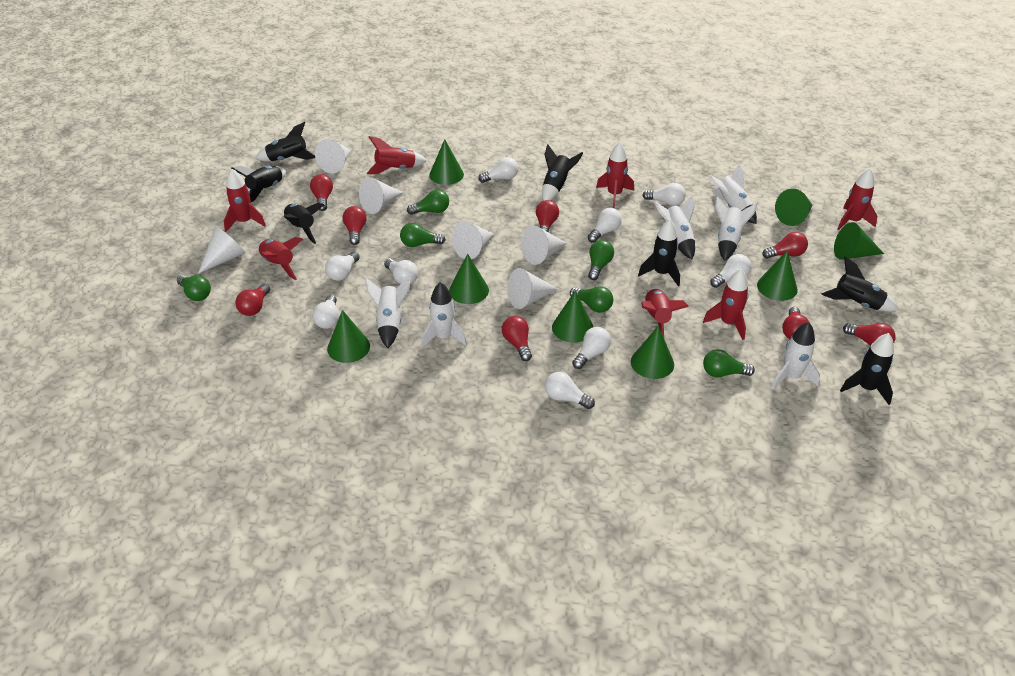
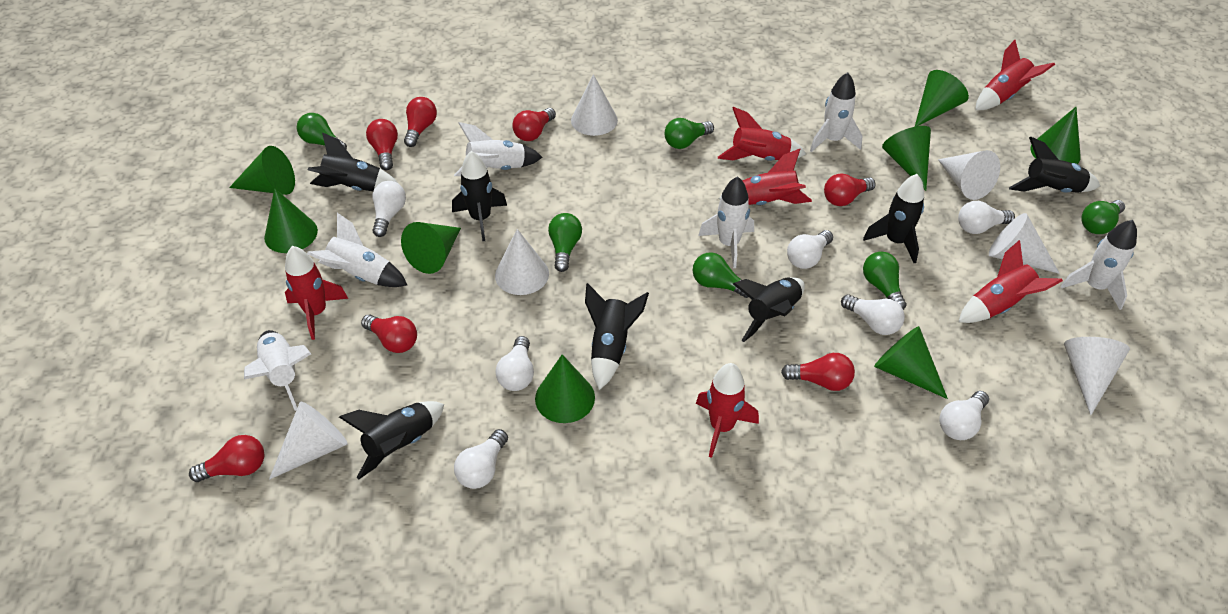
red light bulb: 8 -> 7
red rocket: 7 -> 6
white light bulb: 9 -> 7

